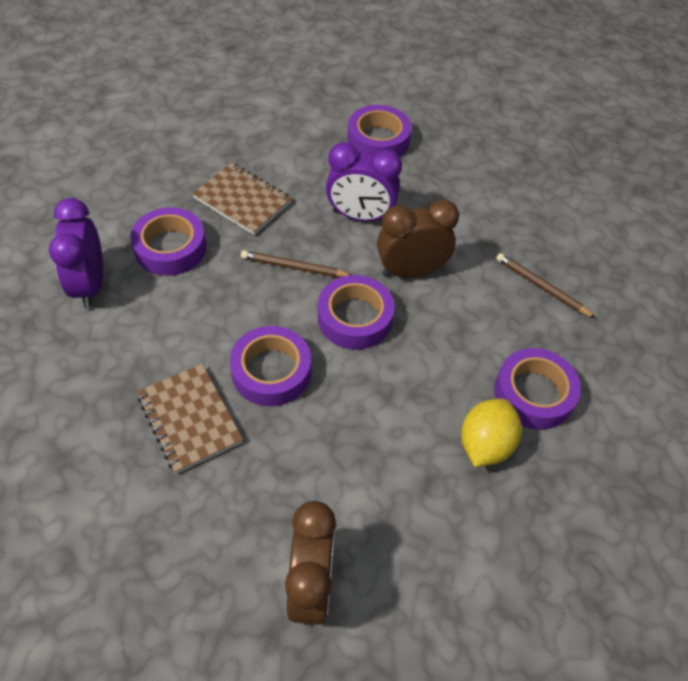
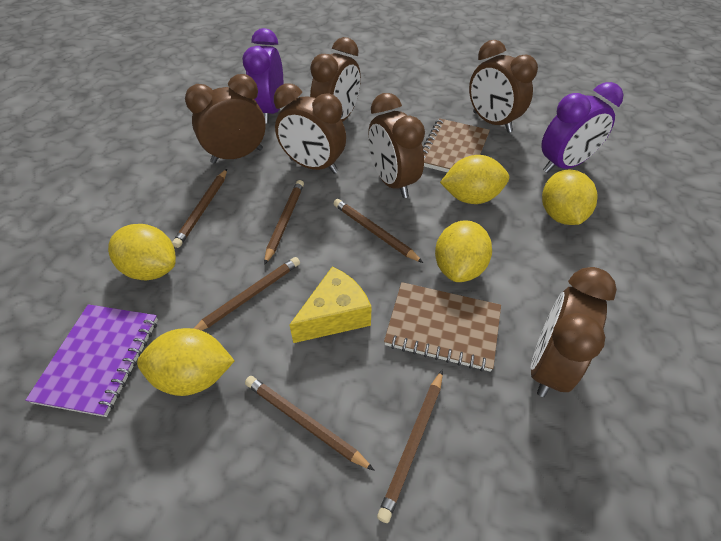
brown clock: 2 -> 6
brown pencil: 2 -> 6
purple notebook: 0 -> 1
purple tape: 5 -> 0
yellow cheese: 0 -> 1
yellow lemon: 1 -> 5

